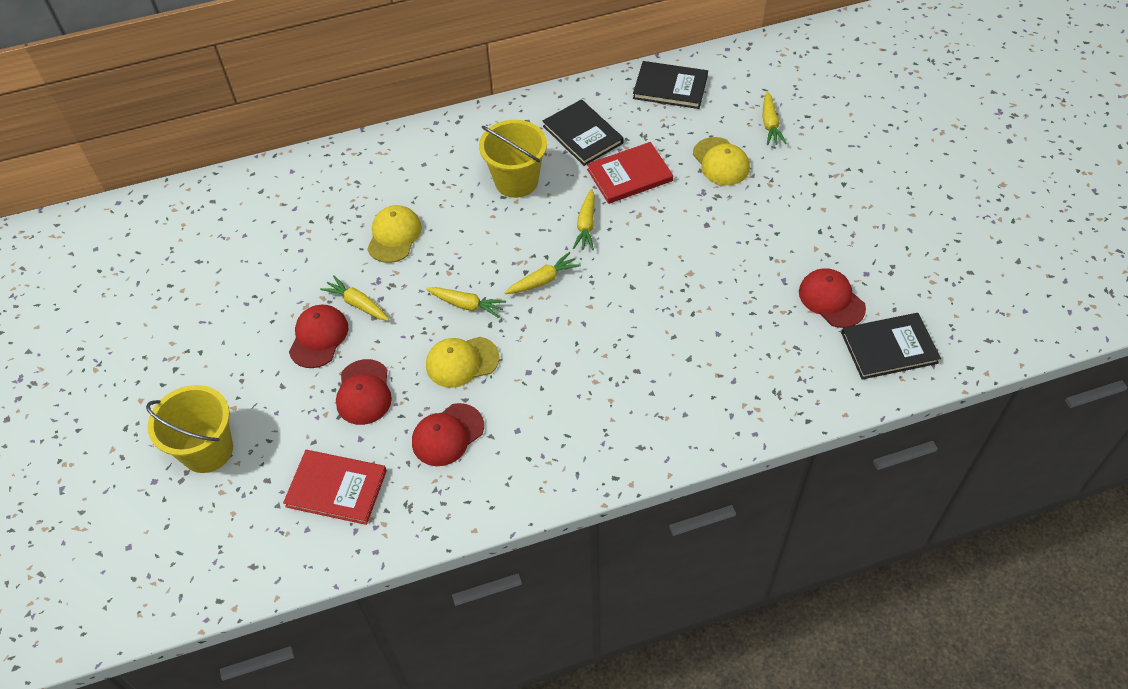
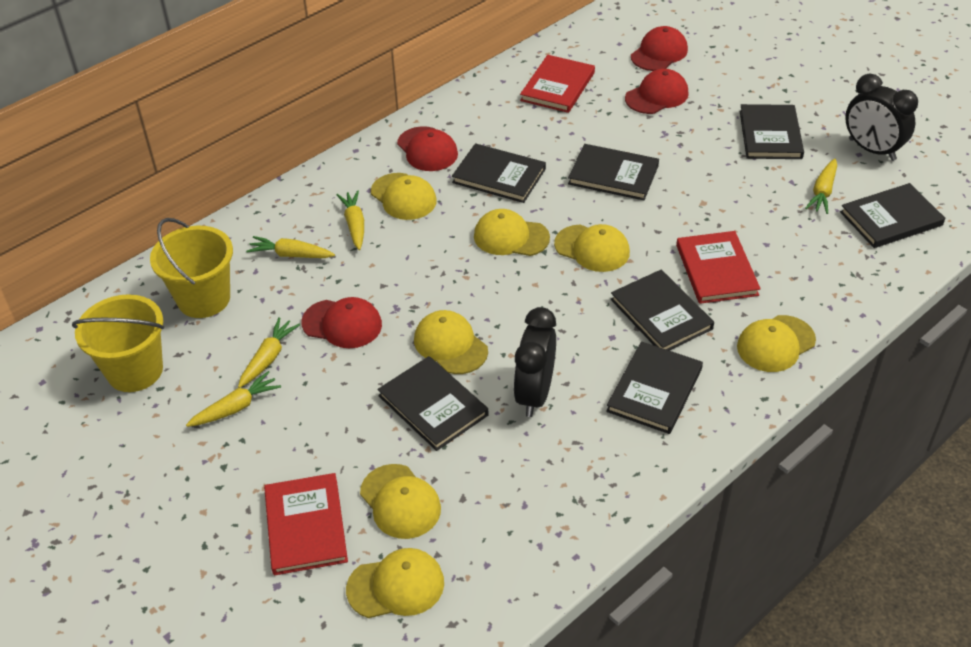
black book: 3 -> 7
black clock: 0 -> 2
red book: 2 -> 3
yellow cap: 3 -> 7

